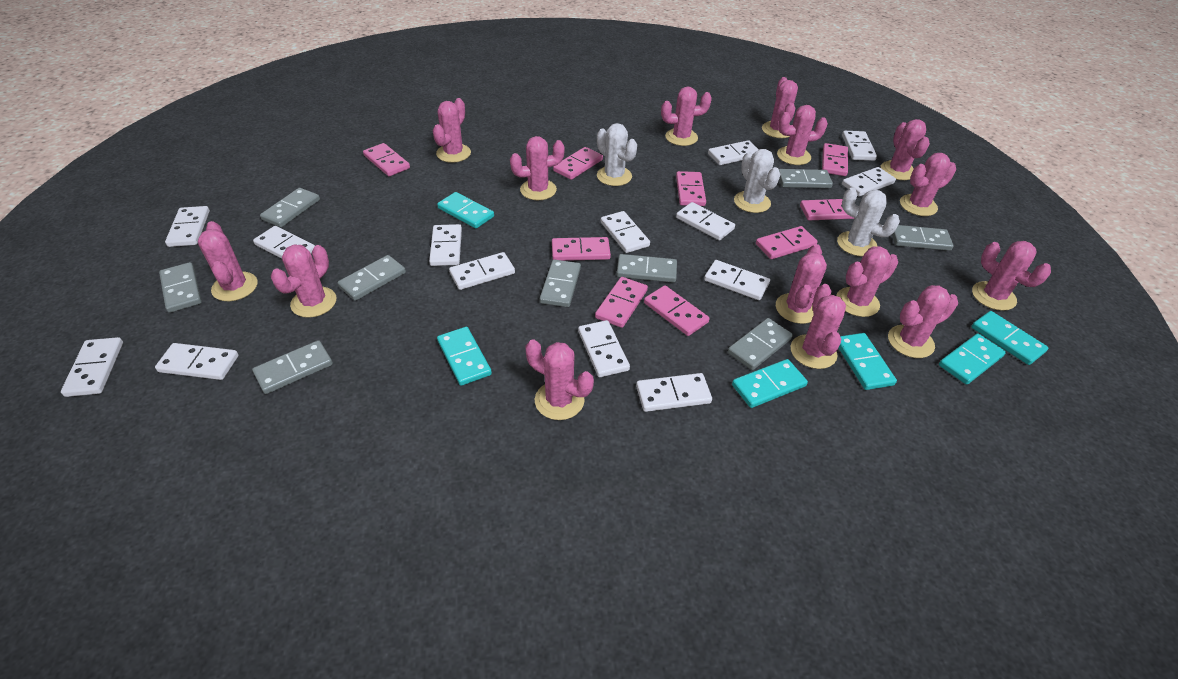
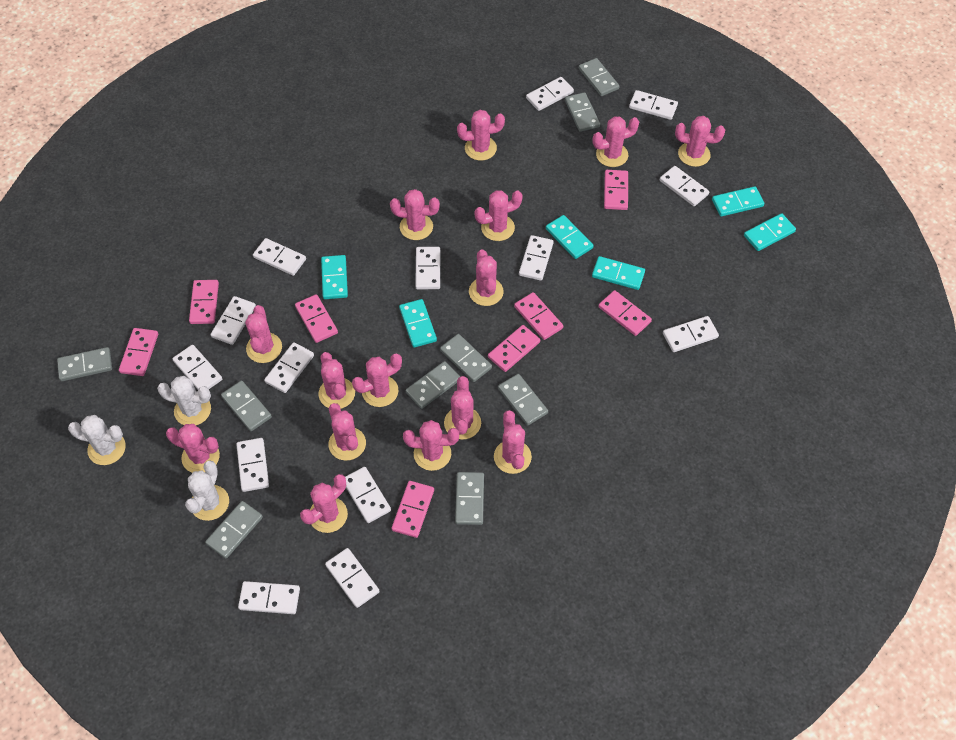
pink domino: 9 -> 8

